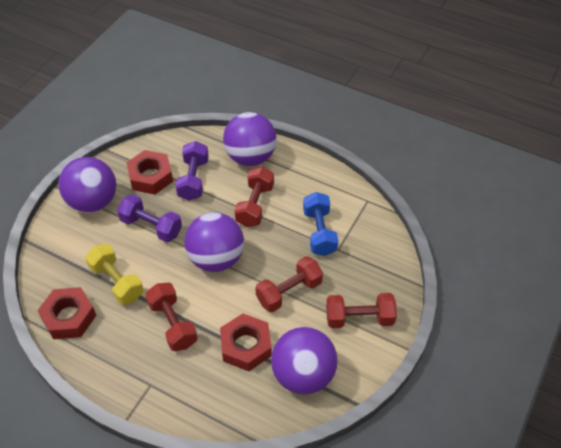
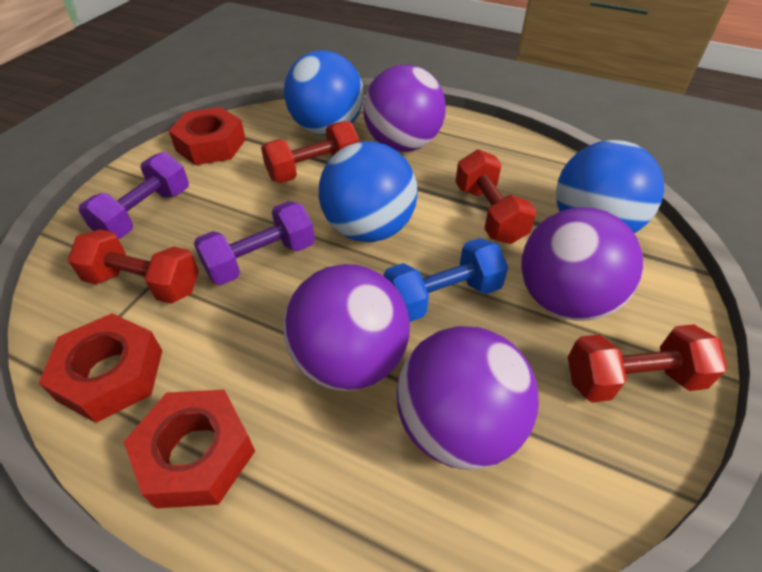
blue ball: 0 -> 3
yellow dumbbell: 1 -> 0

